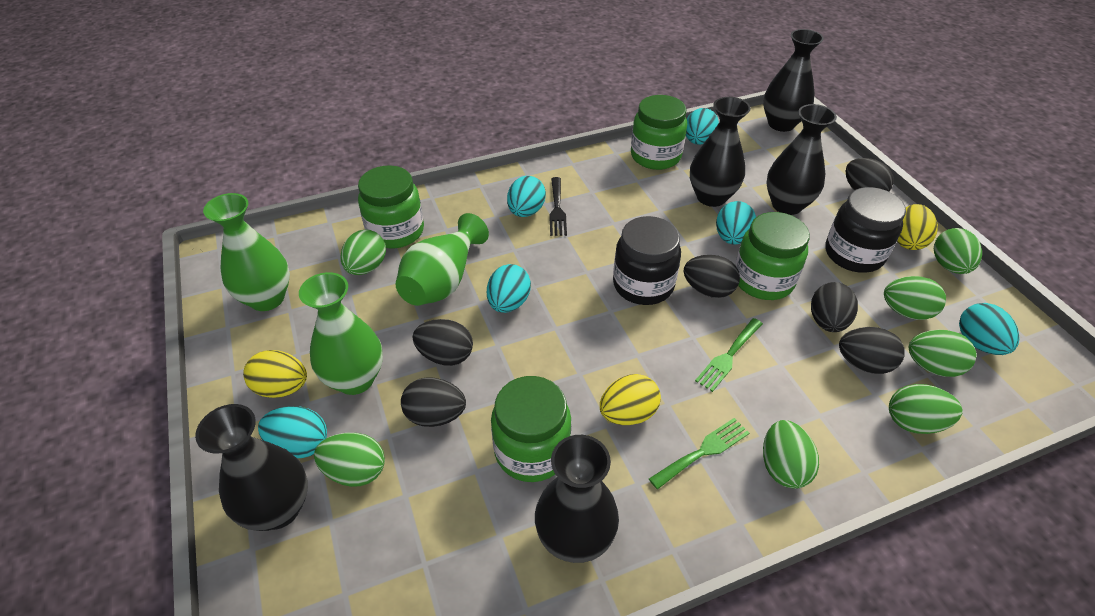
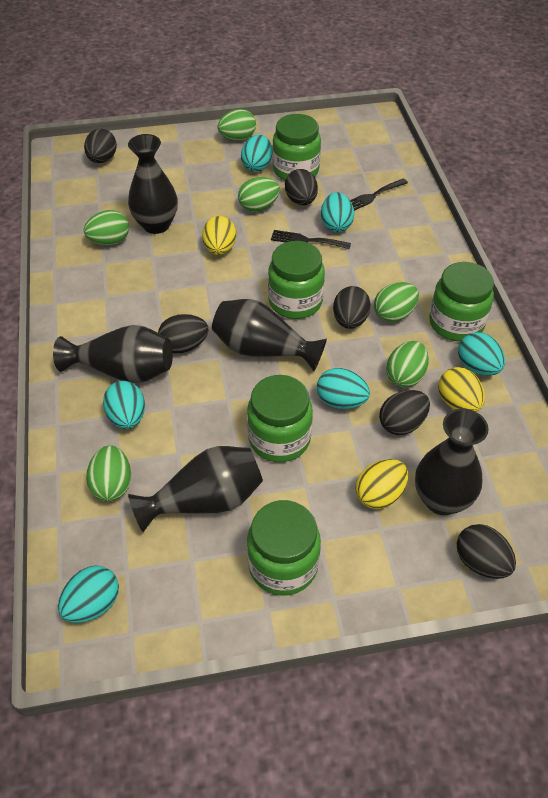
black fork: 1 -> 2
black jar: 2 -> 0
green egg: 7 -> 6
green fork: 2 -> 0
green jar: 4 -> 5
green vase: 3 -> 0

